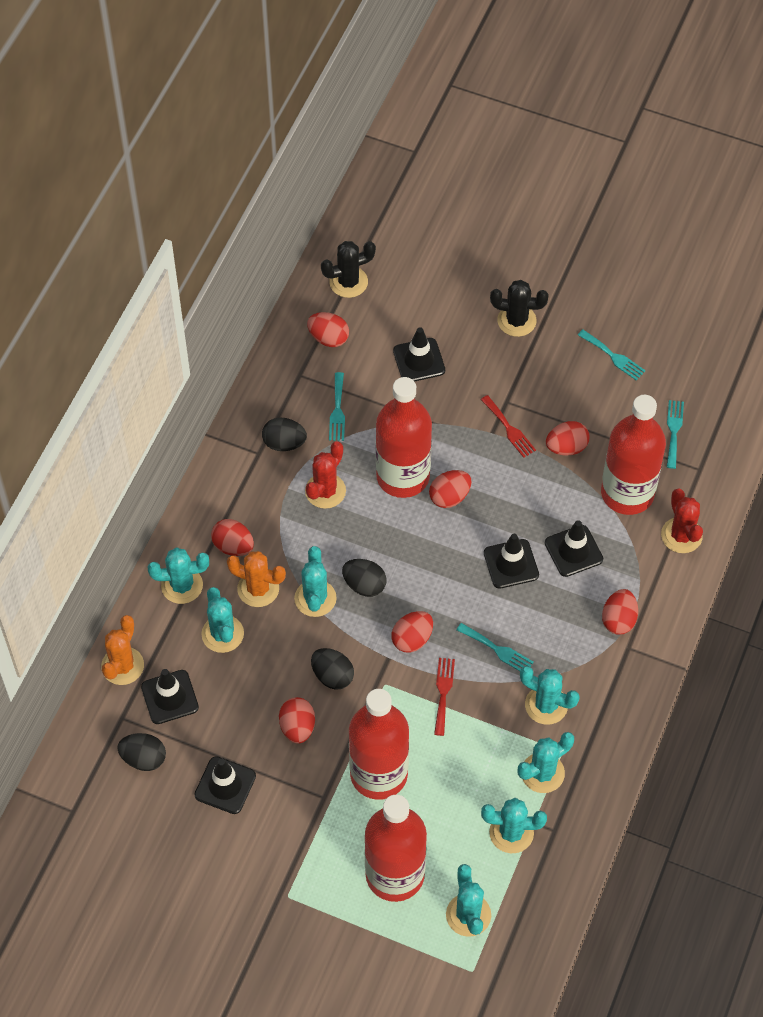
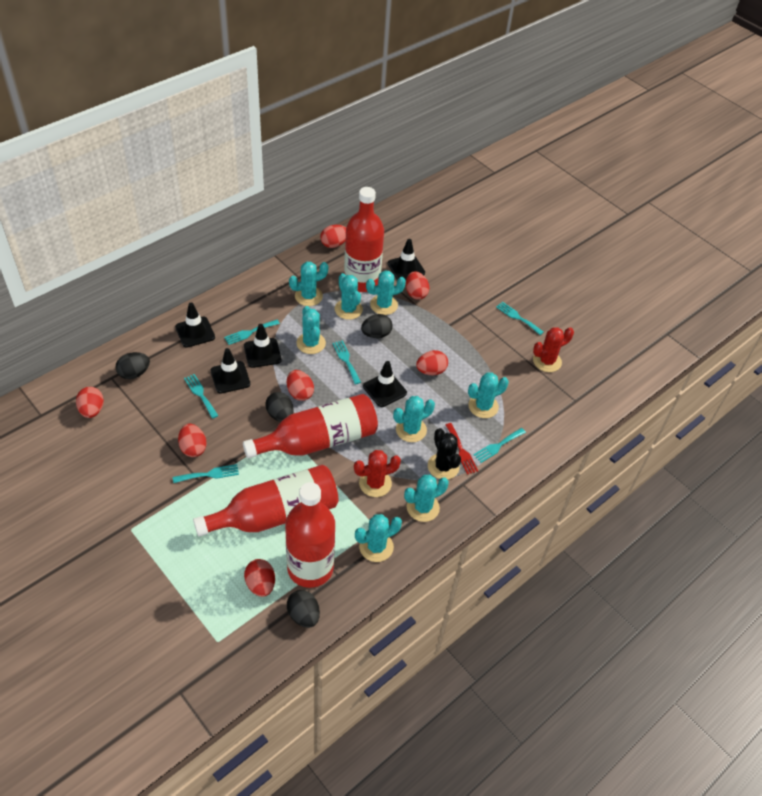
black cactus: 2 -> 1
orange cactus: 2 -> 0
red fork: 2 -> 1
turquoise cactus: 7 -> 8
turquoise fork: 4 -> 6

